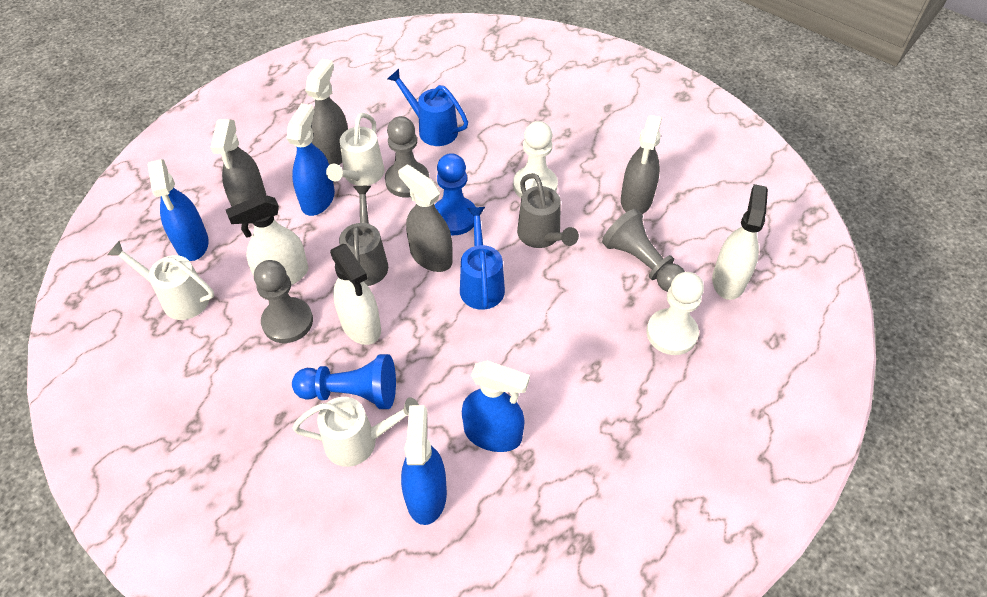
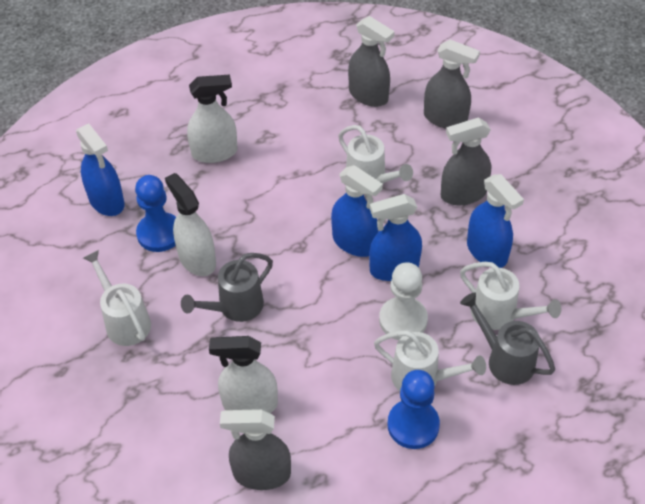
blue watering can: 2 -> 0
grey pawn: 3 -> 0
white pawn: 2 -> 1
white watering can: 3 -> 4

